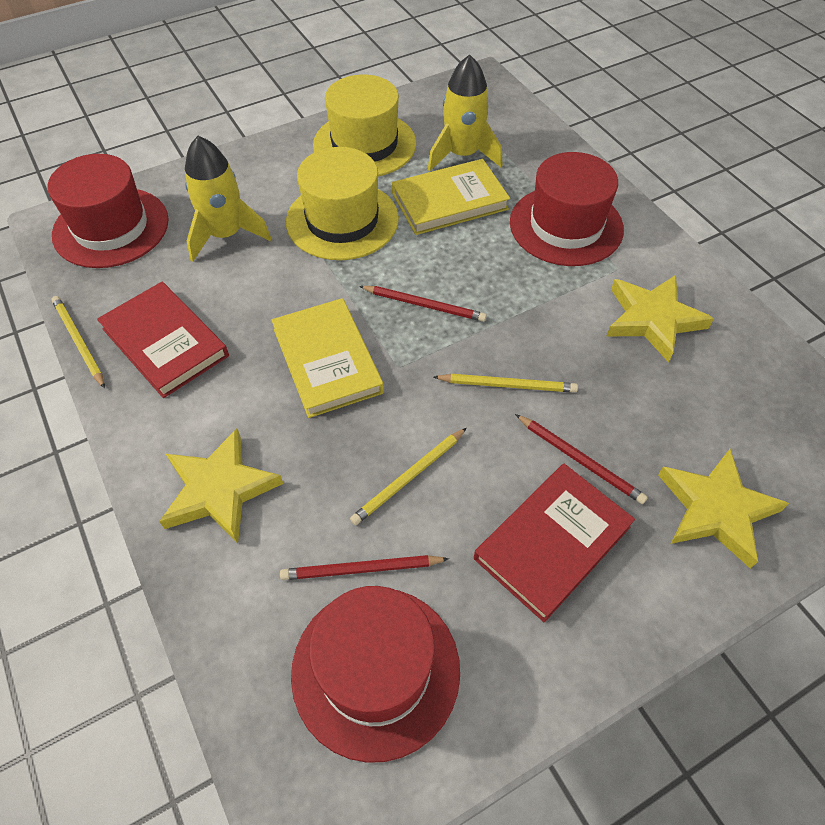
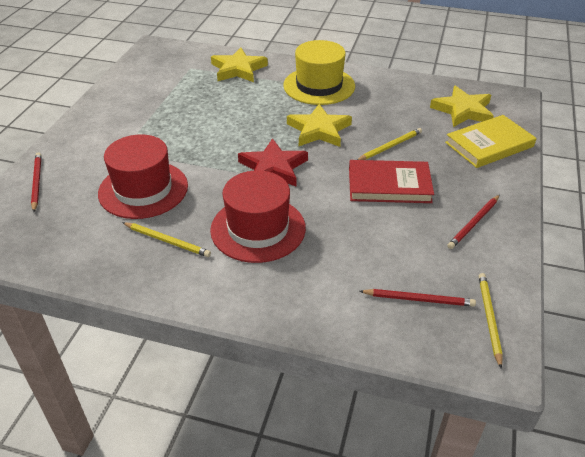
red book: 2 -> 1
red hat: 3 -> 2
red star: 0 -> 1
yellow book: 2 -> 1
yellow hat: 2 -> 1
yellow rocket: 2 -> 0

